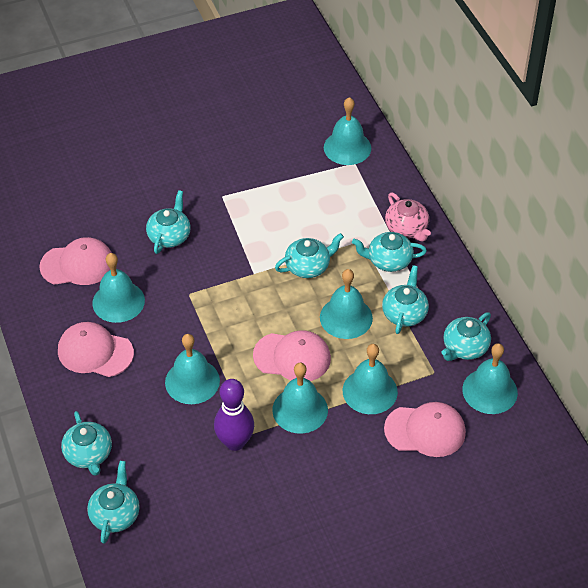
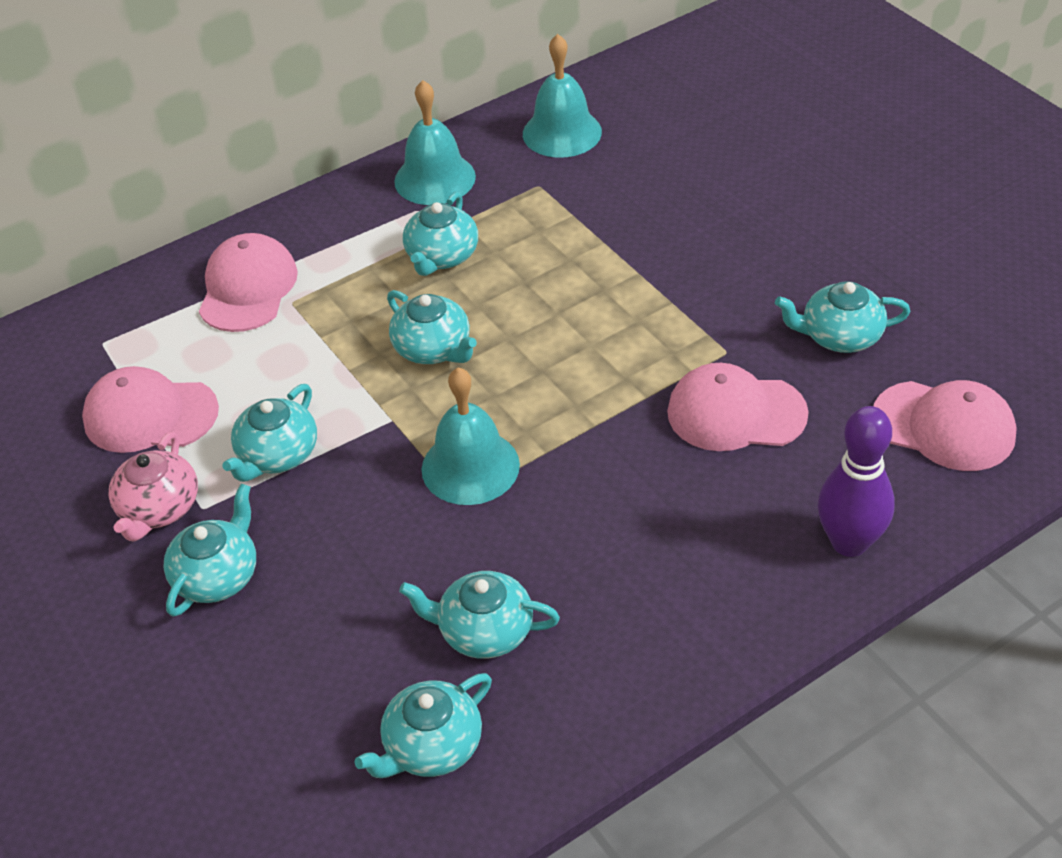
turquoise bell: 7 -> 3

